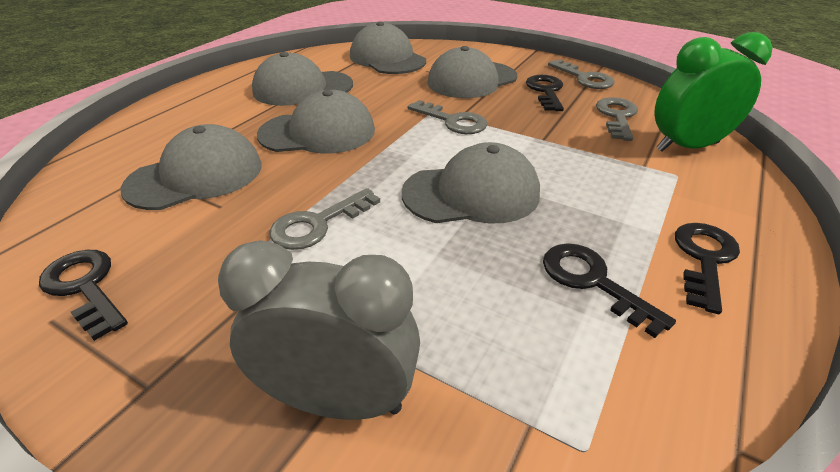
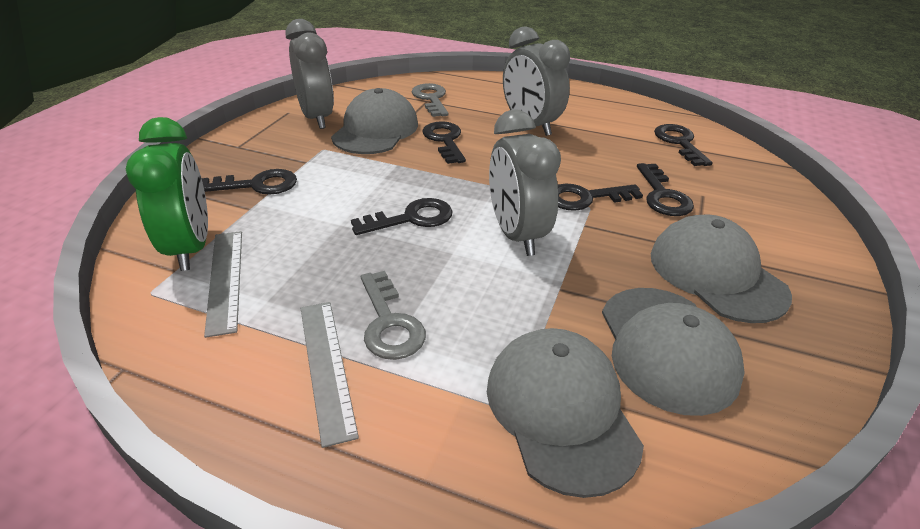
black key: 4 -> 6
grey cap: 6 -> 4
grey clock: 1 -> 3
grey key: 4 -> 2
grey ruler: 0 -> 2

